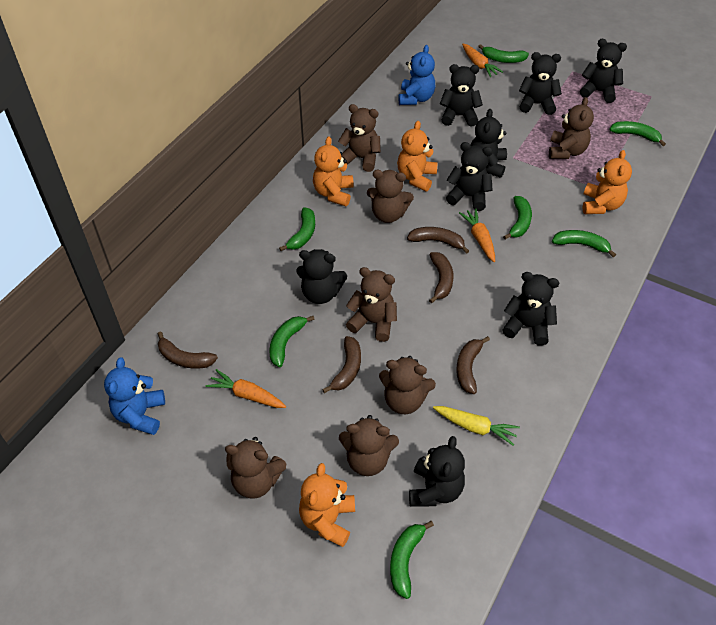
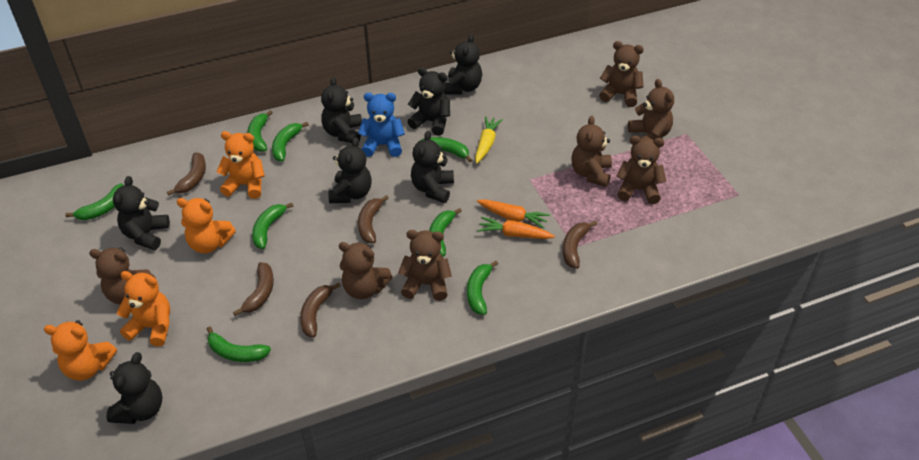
black teddy bear: 8 -> 7
blue teddy bear: 2 -> 1
green banana: 7 -> 8
orange carrot: 3 -> 2

